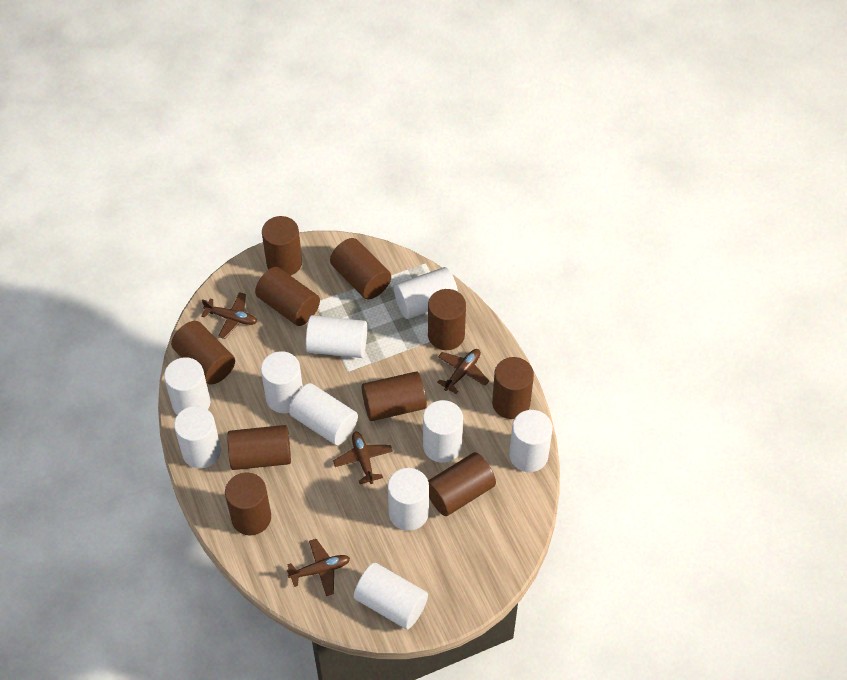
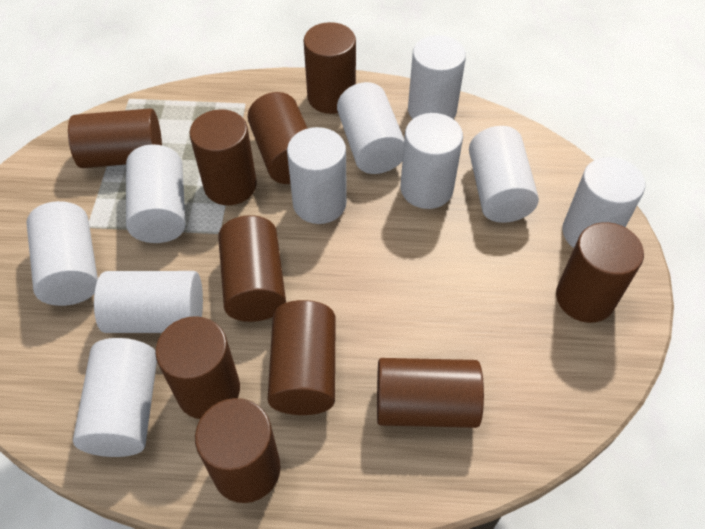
brown plane: 4 -> 0

